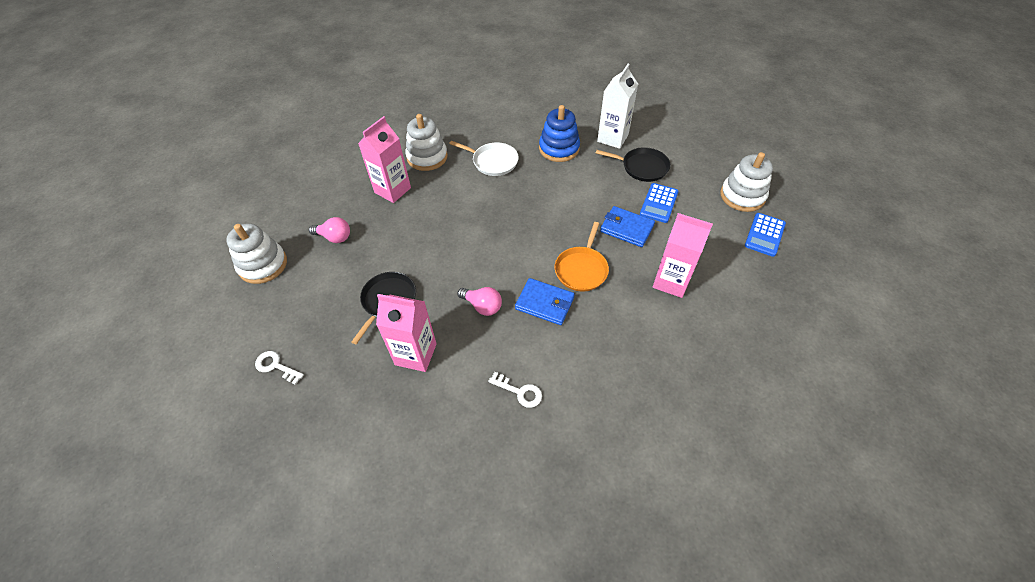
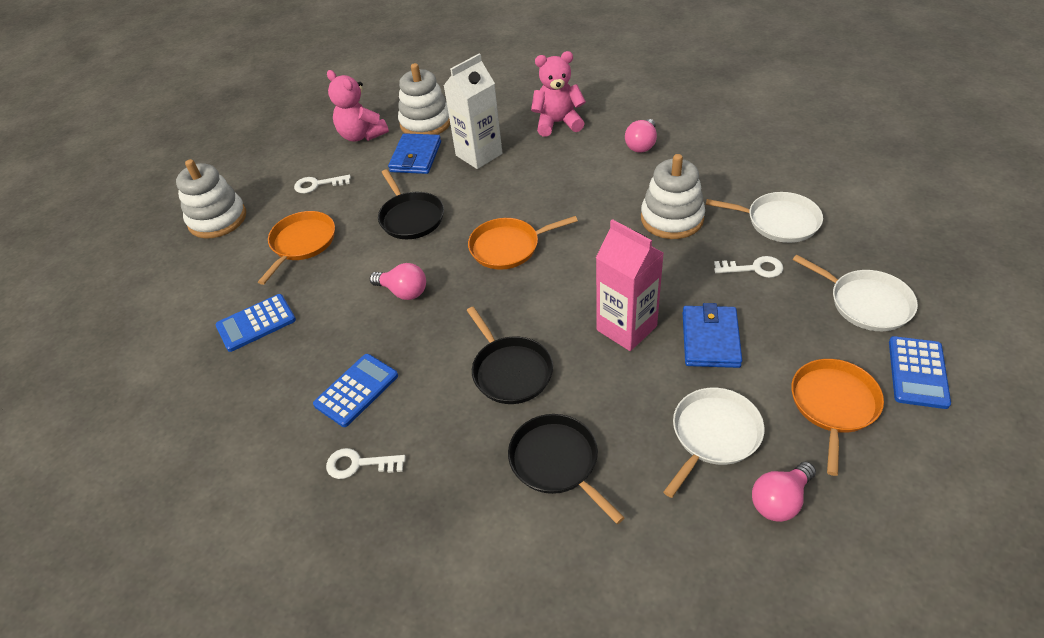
black pan: 2 -> 3
blue calculator: 2 -> 3
blue stacking toy: 1 -> 0
orange pan: 1 -> 3
pink carton: 3 -> 1
pink light bulb: 2 -> 3
pink teddy bear: 0 -> 2
white key: 2 -> 3
white pan: 1 -> 3

